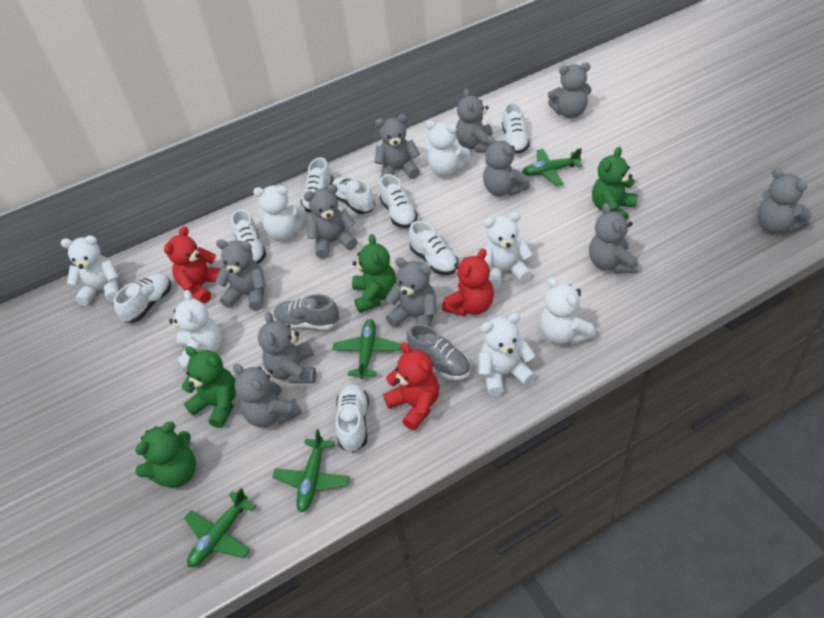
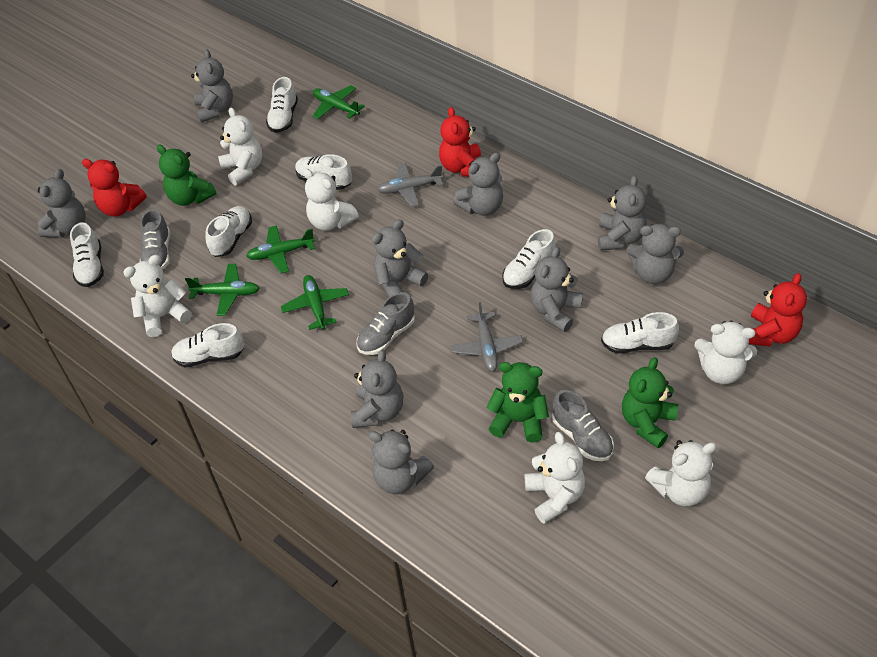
green teddy bear: 4 -> 3
grey plane: 0 -> 2
grey shoe: 2 -> 3
grey teddy bear: 11 -> 9
white shoe: 8 -> 7
white teddy bear: 7 -> 6

